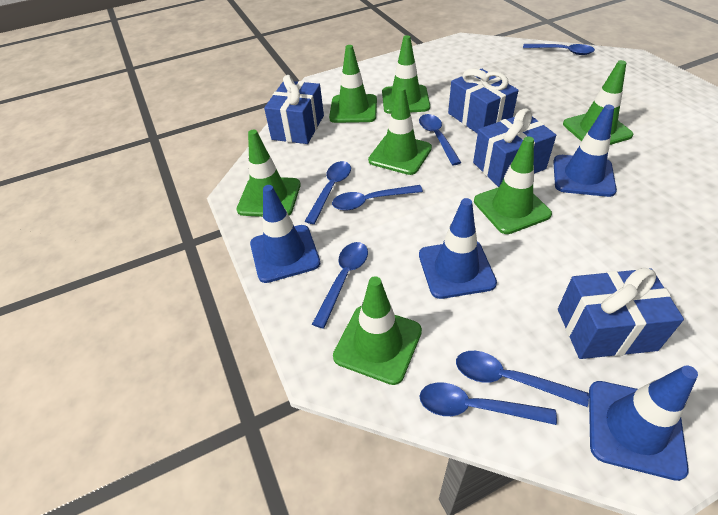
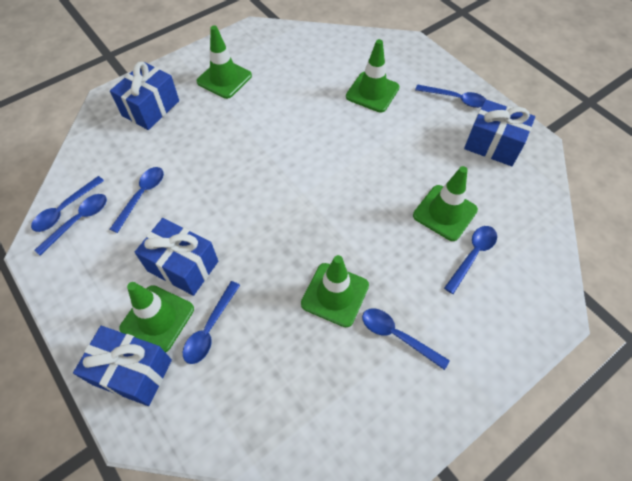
blue traffic cone: 4 -> 0
green traffic cone: 7 -> 5

